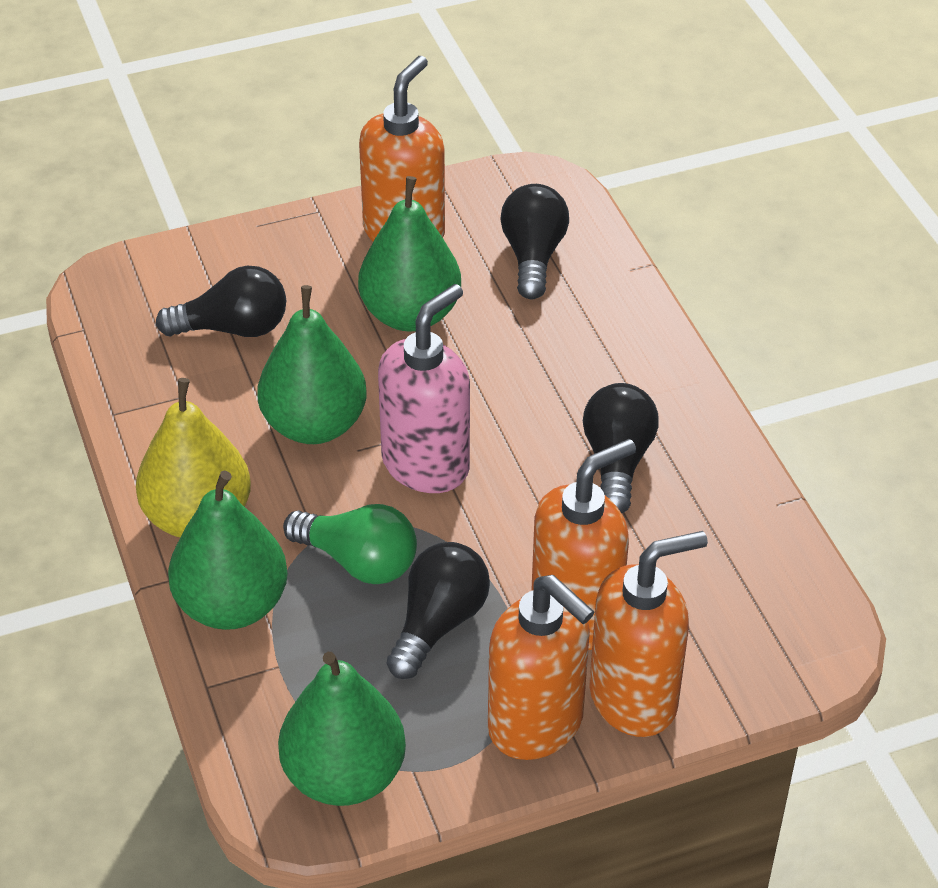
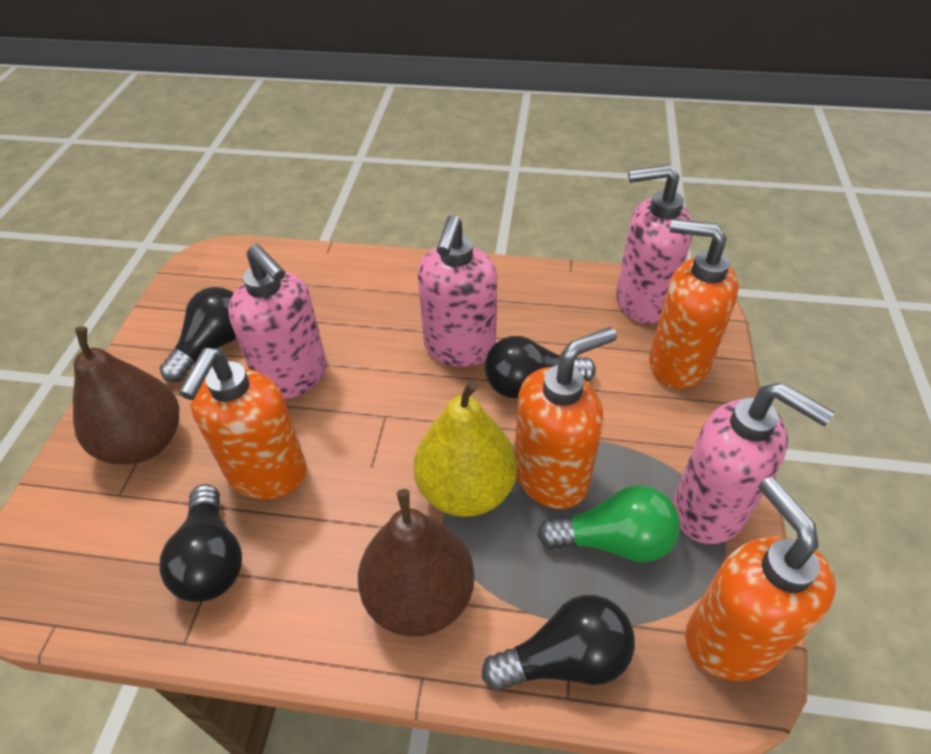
brown pear: 0 -> 2
green pear: 4 -> 0
pink soap dispenser: 1 -> 4

